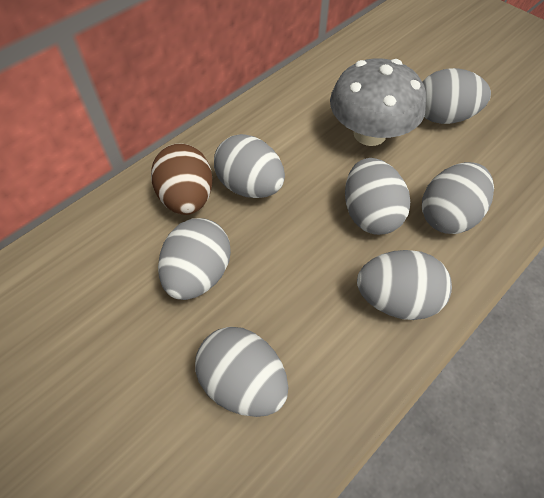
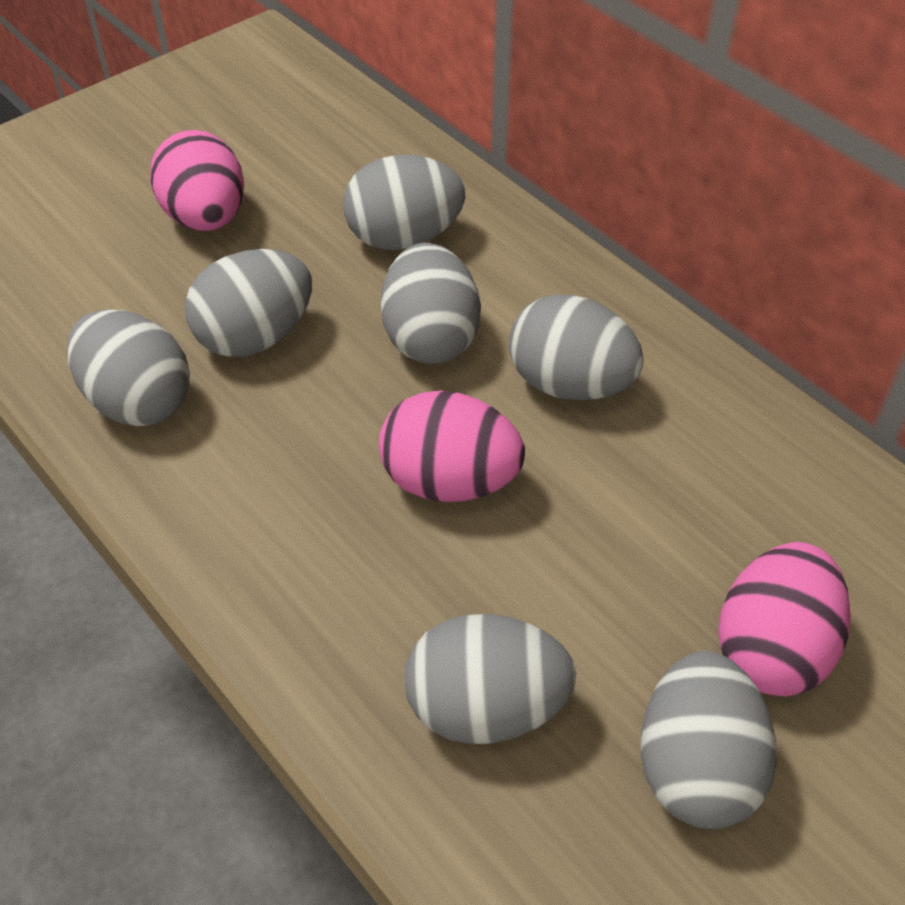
brown egg: 1 -> 0
grey mushroom: 1 -> 0
pink egg: 0 -> 3

